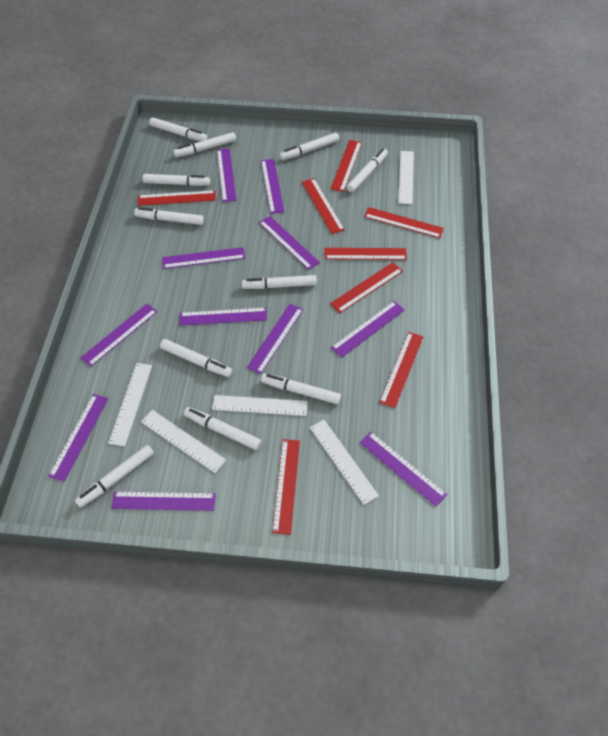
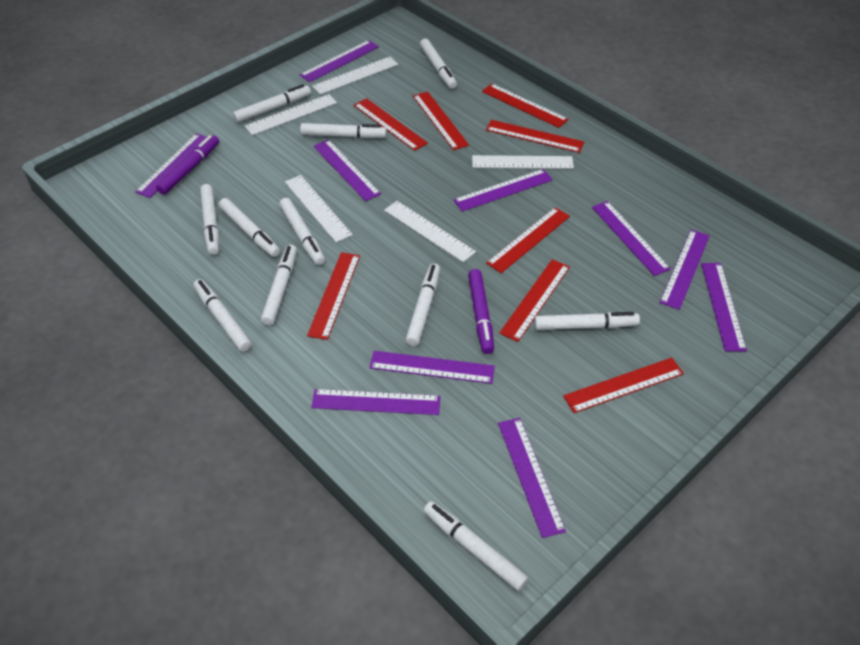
purple marker: 0 -> 2
purple ruler: 11 -> 10

